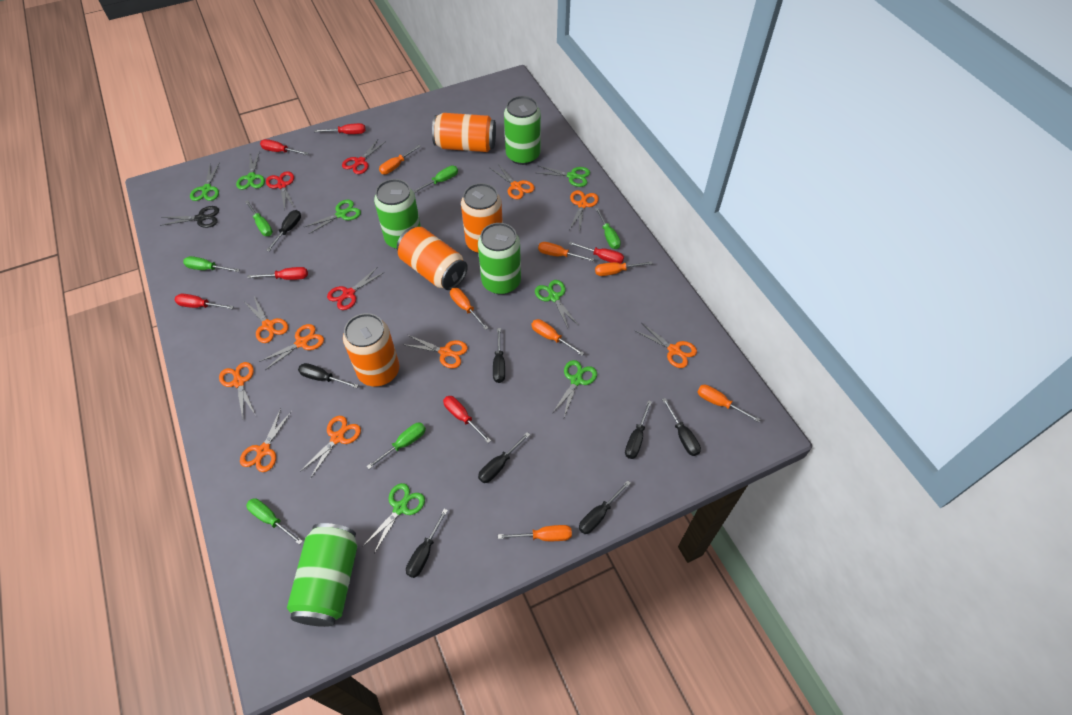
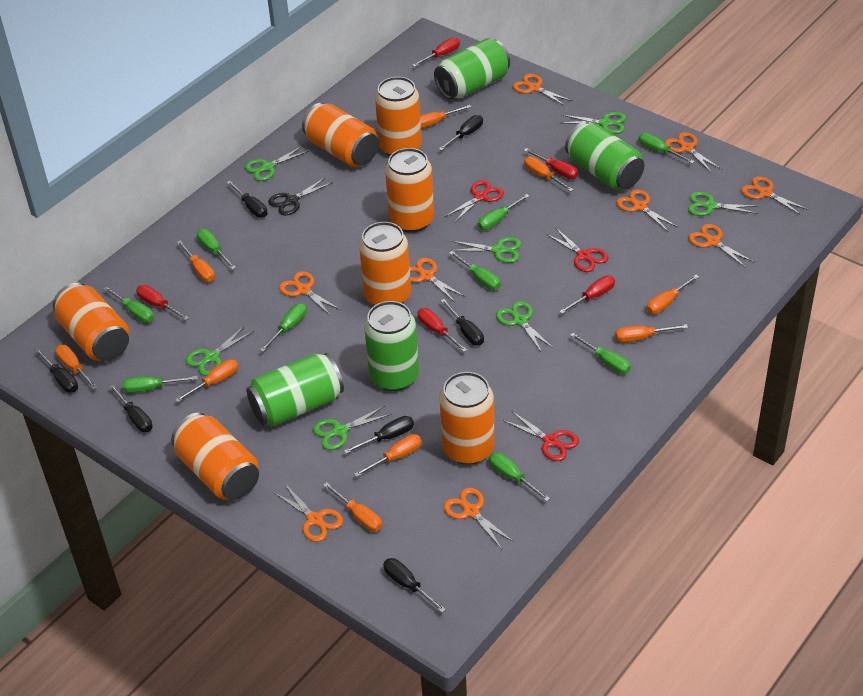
black screwdriver: 8 -> 7
green screwdriver: 6 -> 9
orange can: 4 -> 7
orange screwdriver: 7 -> 9
red screwdriver: 6 -> 5

